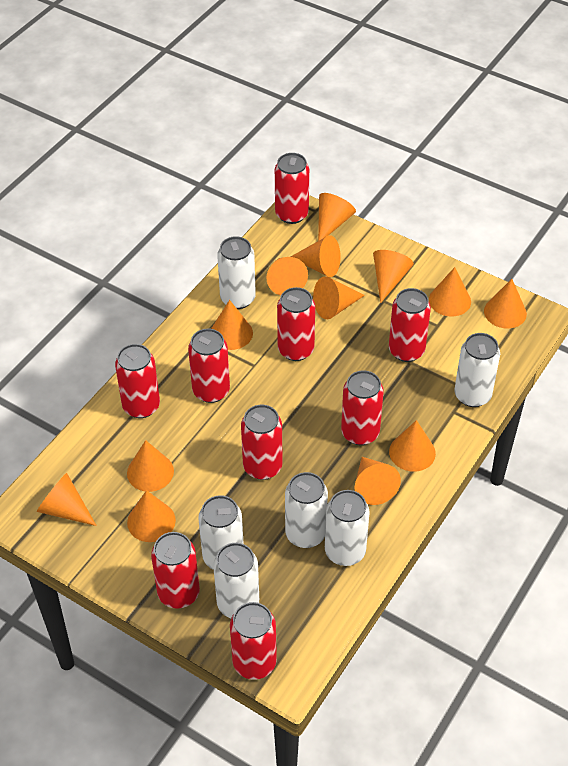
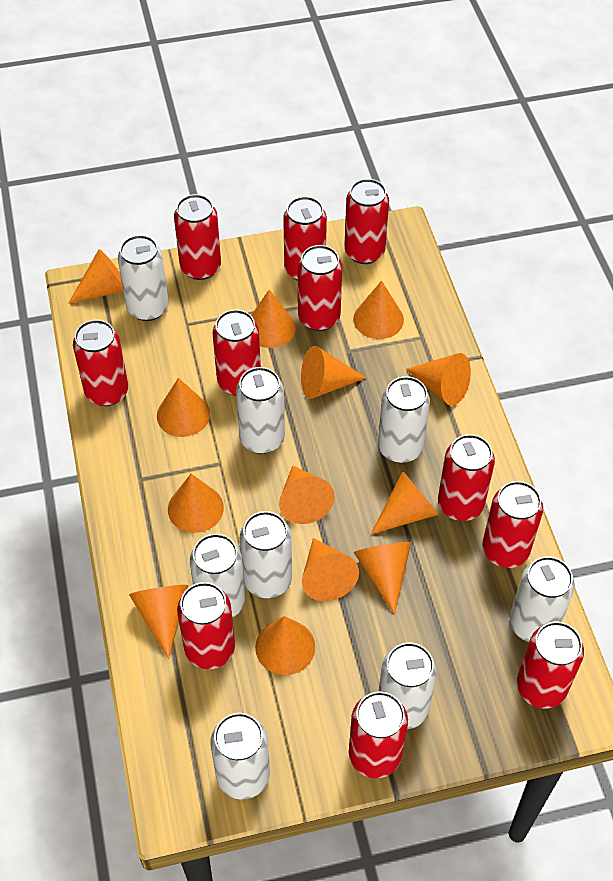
red can: 9 -> 11
white can: 6 -> 8

